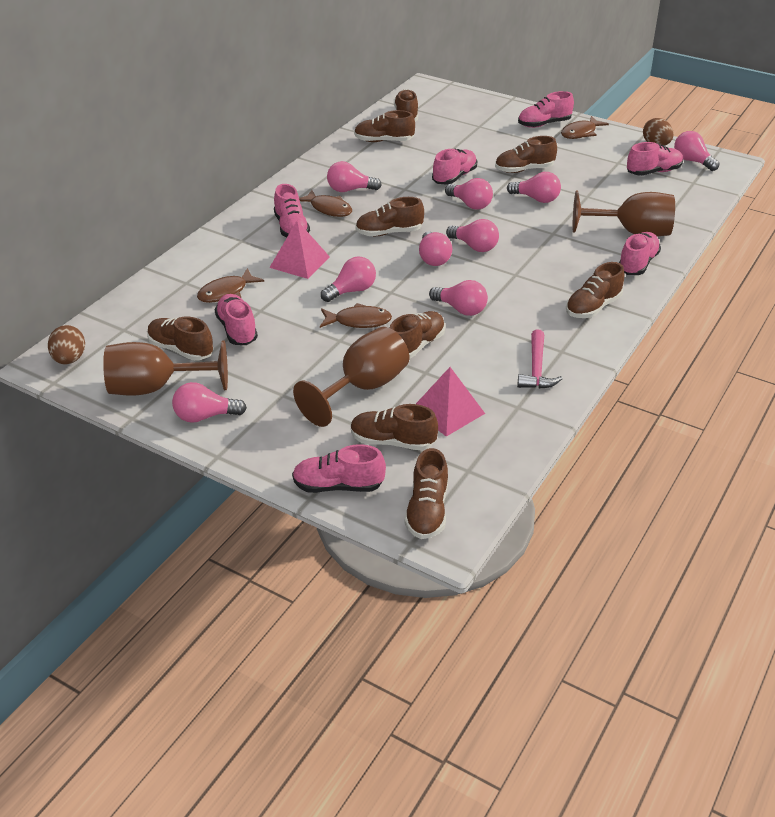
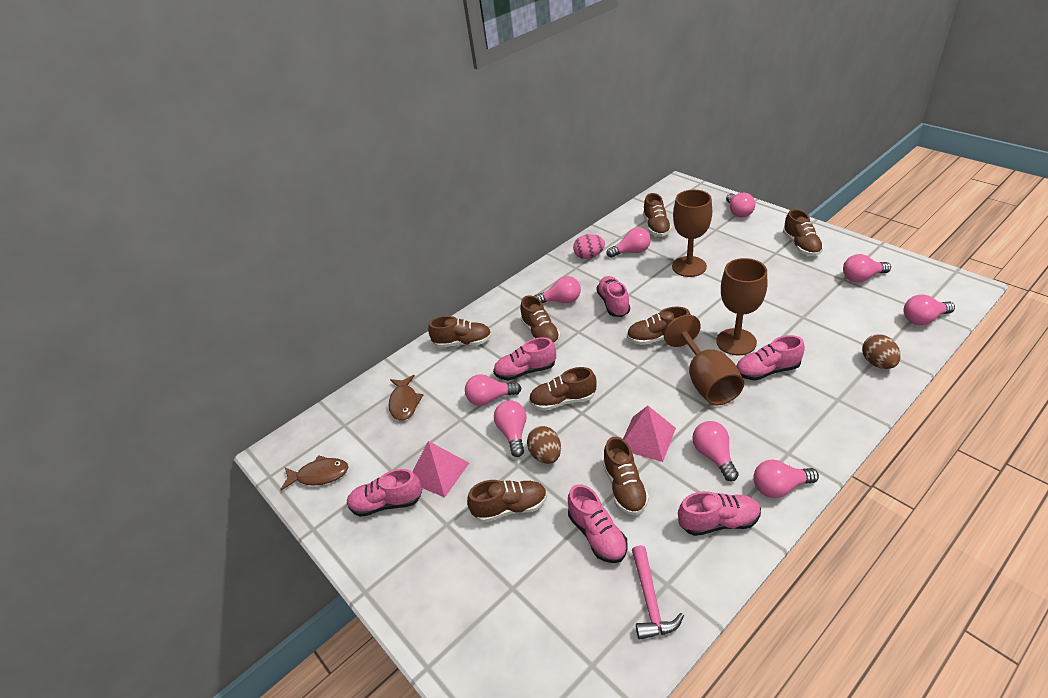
brown fish: 4 -> 2
brown shoe: 9 -> 8
pink egg: 0 -> 1
pink shoe: 7 -> 6

